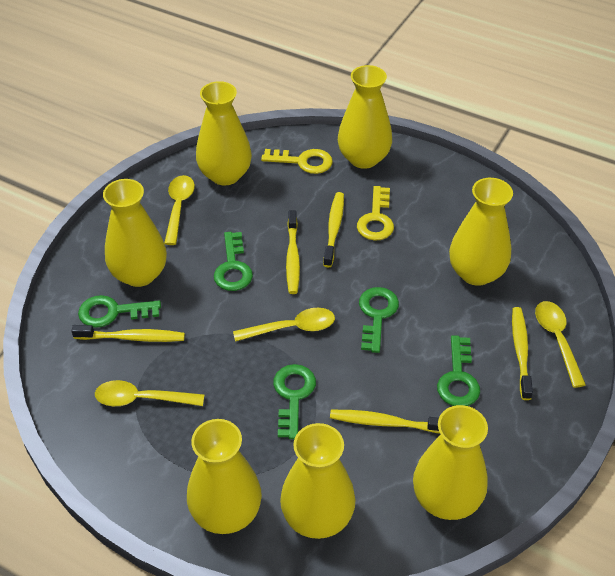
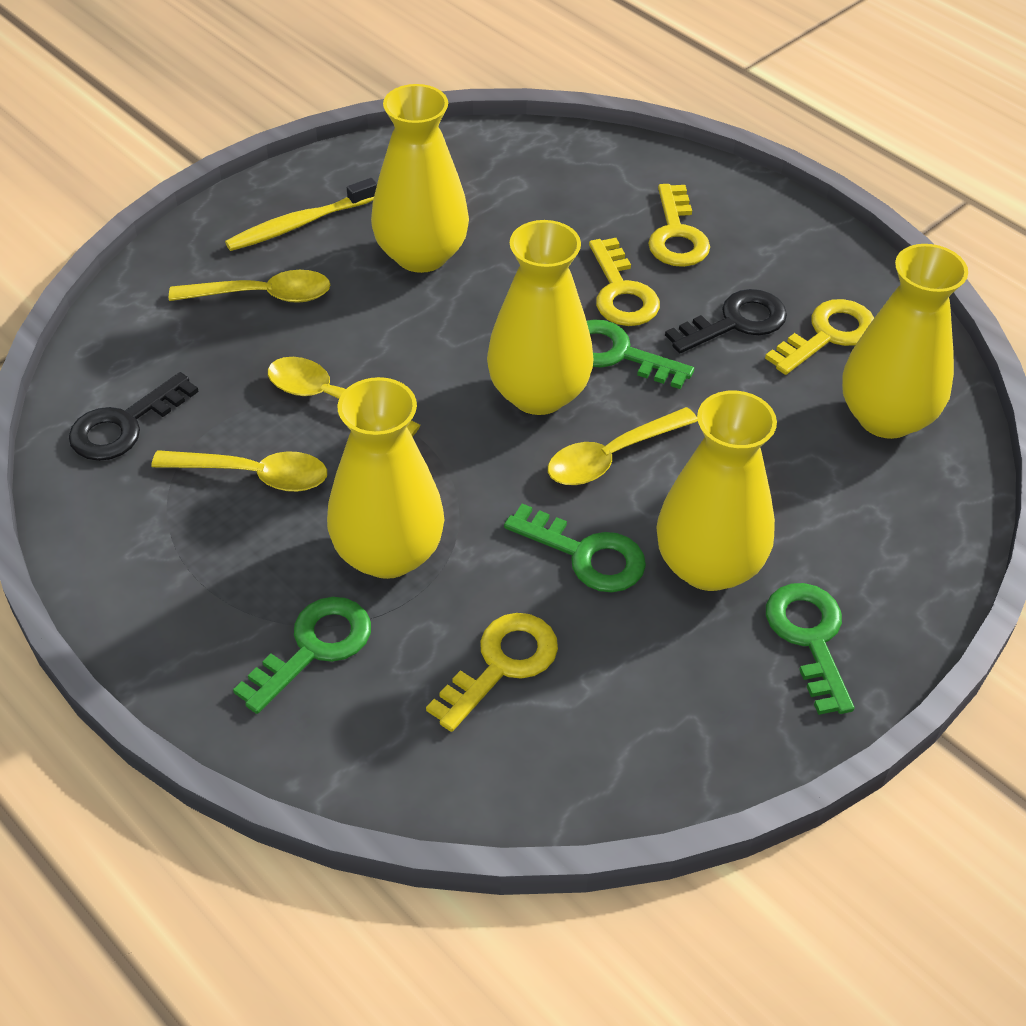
black key: 0 -> 2
green key: 5 -> 4
yellow key: 2 -> 4
yellow toothbrush: 5 -> 1
yellow vase: 7 -> 5

